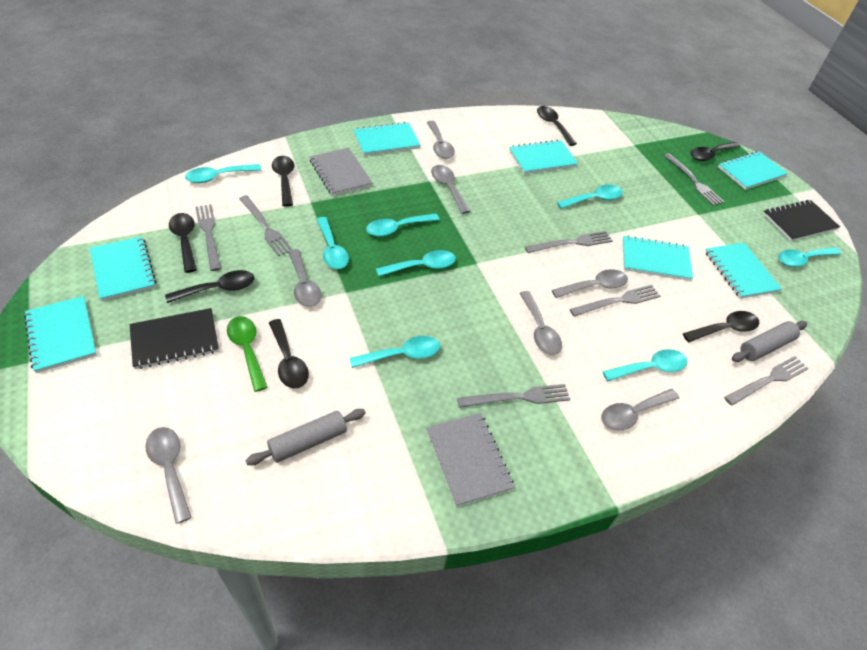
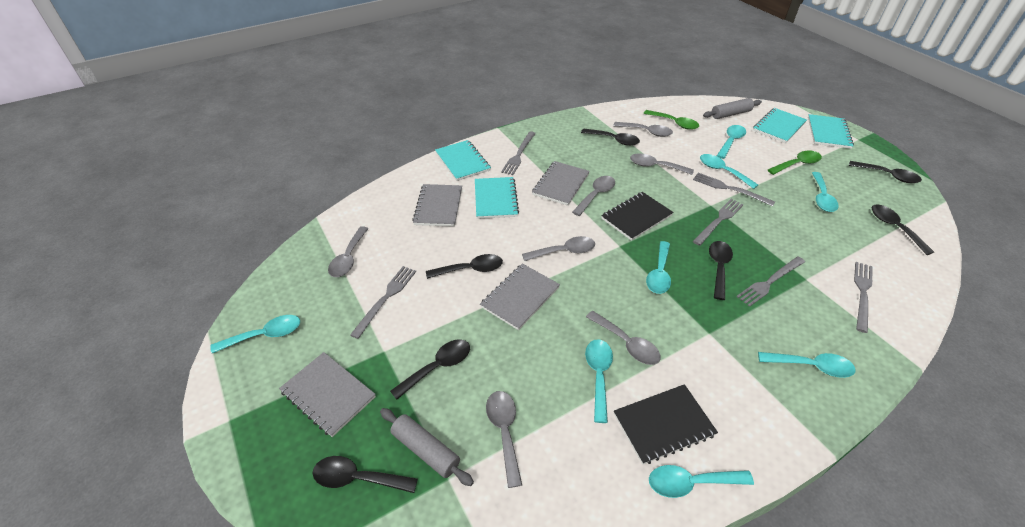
green spoon: 1 -> 2
grey fork: 7 -> 6
grey notebook: 2 -> 4
turquoise notebook: 7 -> 4

